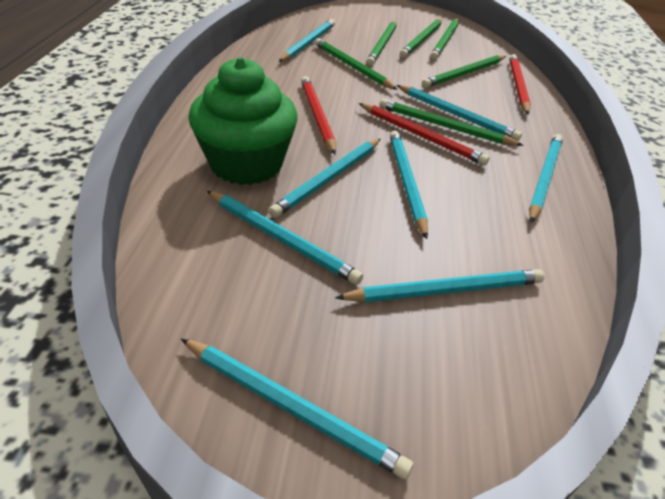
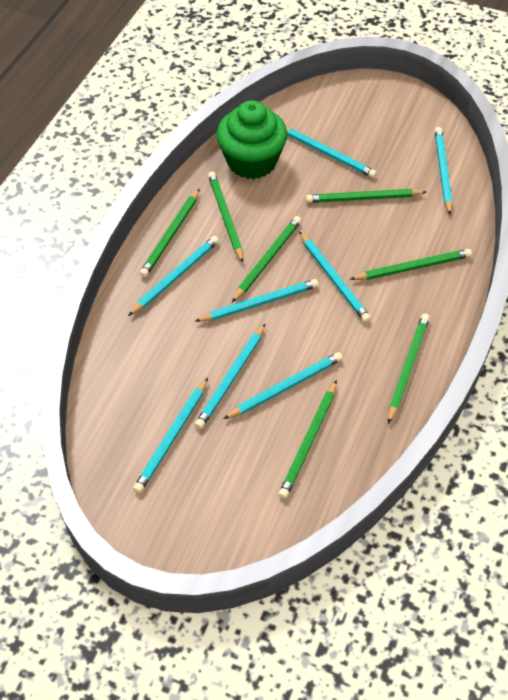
green pencil: 6 -> 7
red pencil: 3 -> 0

